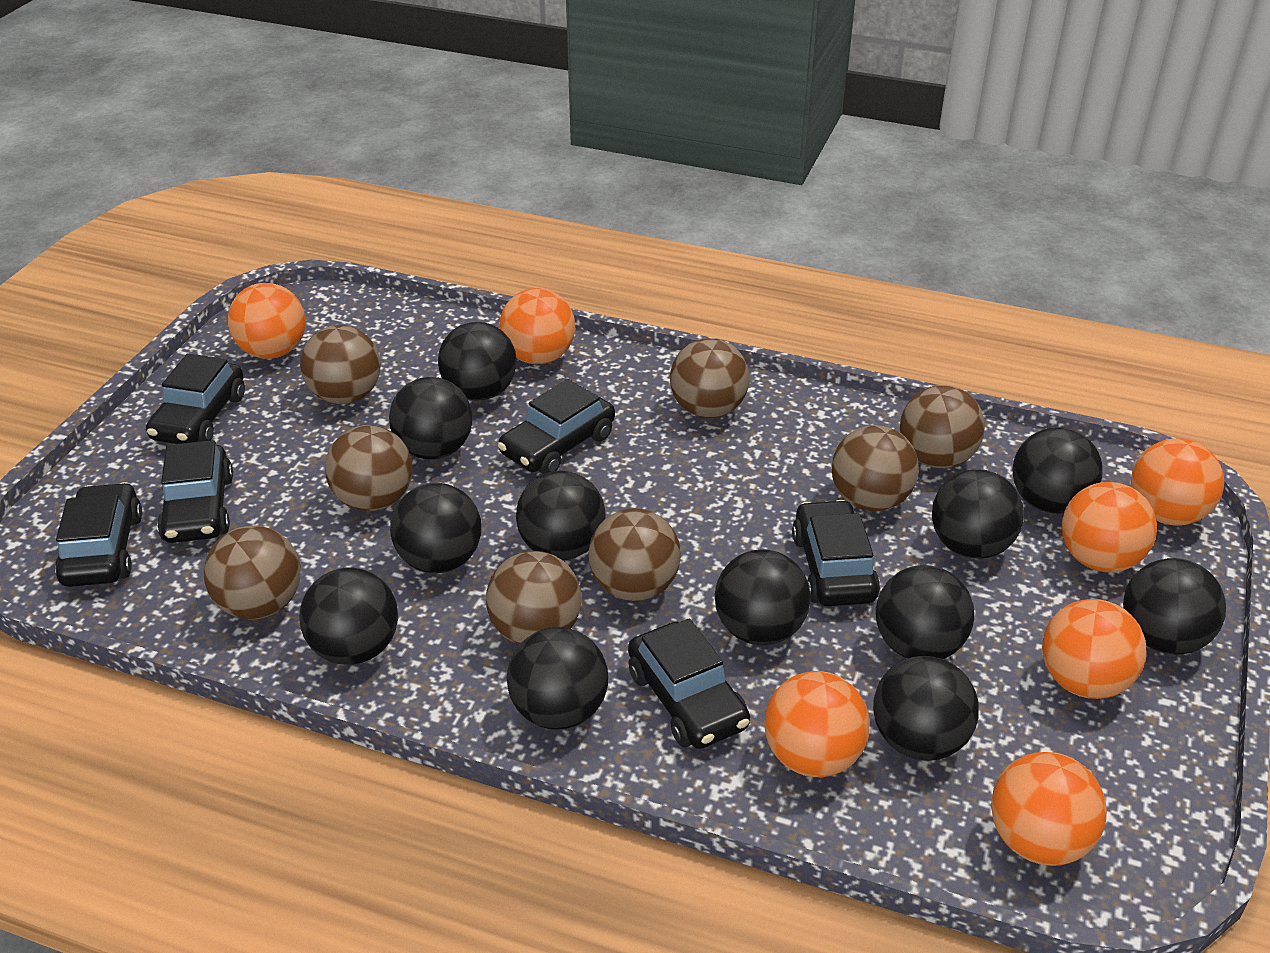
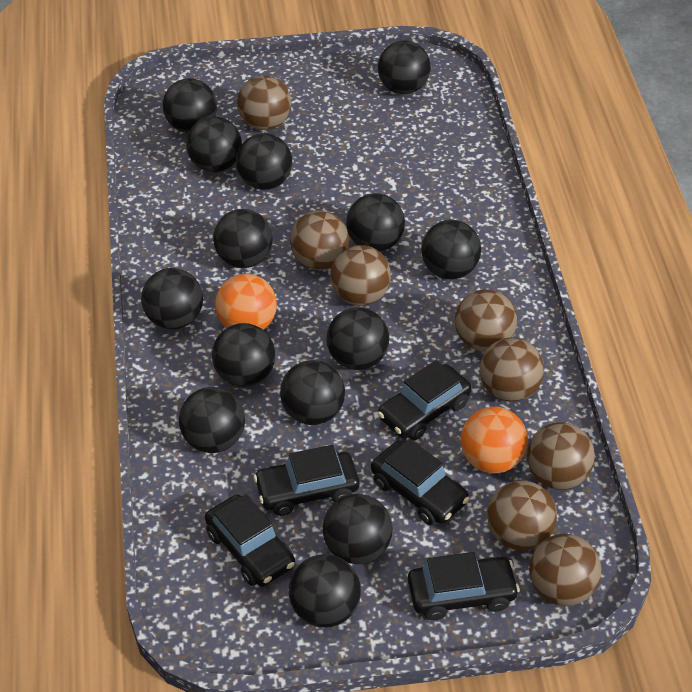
black ball: 12 -> 14
black car: 6 -> 5
orange ball: 7 -> 2

